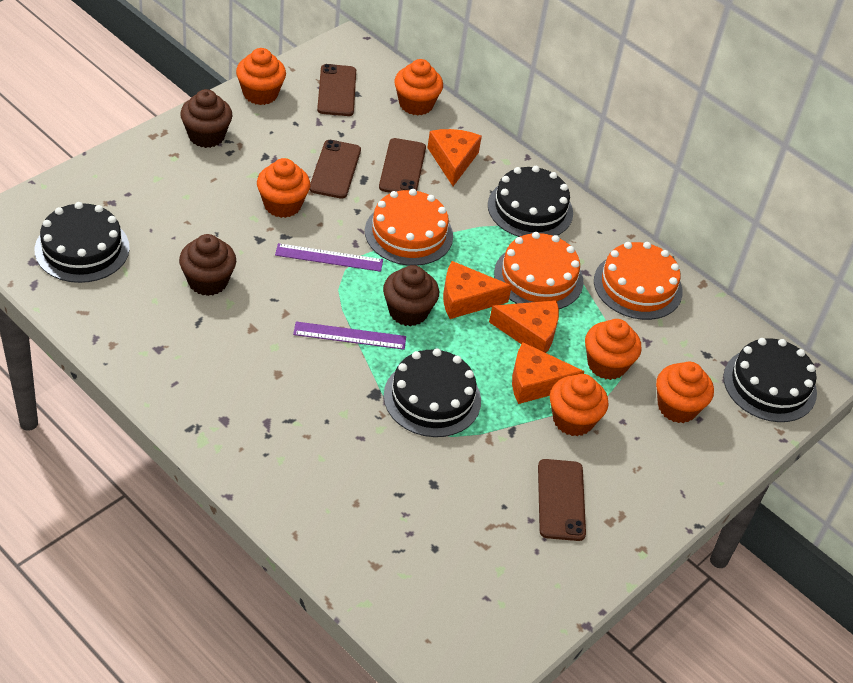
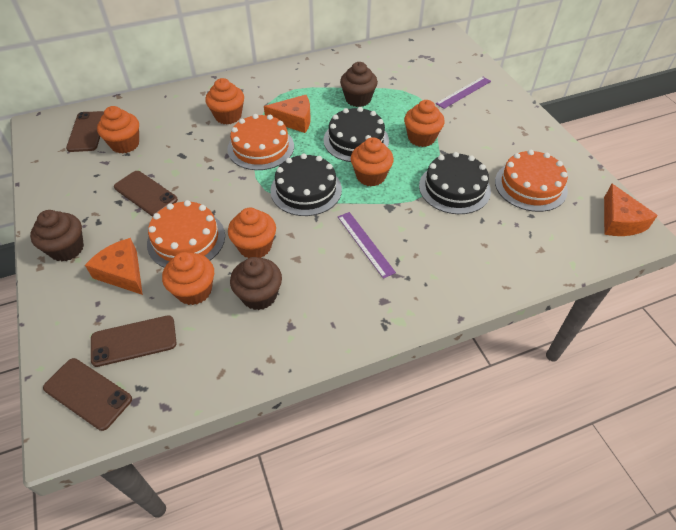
black cake: 4 -> 3
orange cheese: 4 -> 3

